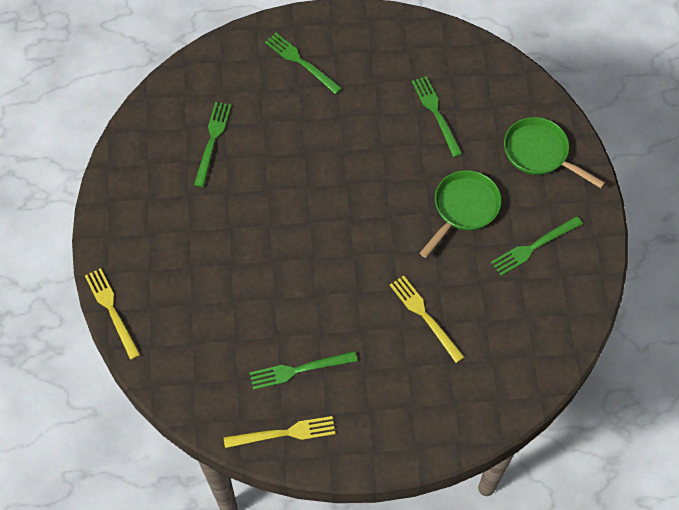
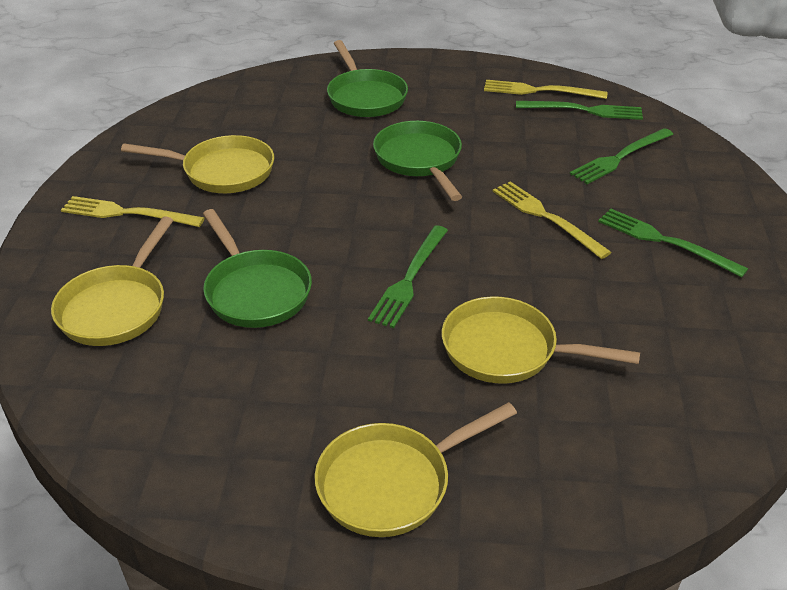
green fork: 5 -> 4
green pan: 2 -> 3
yellow pan: 0 -> 4

